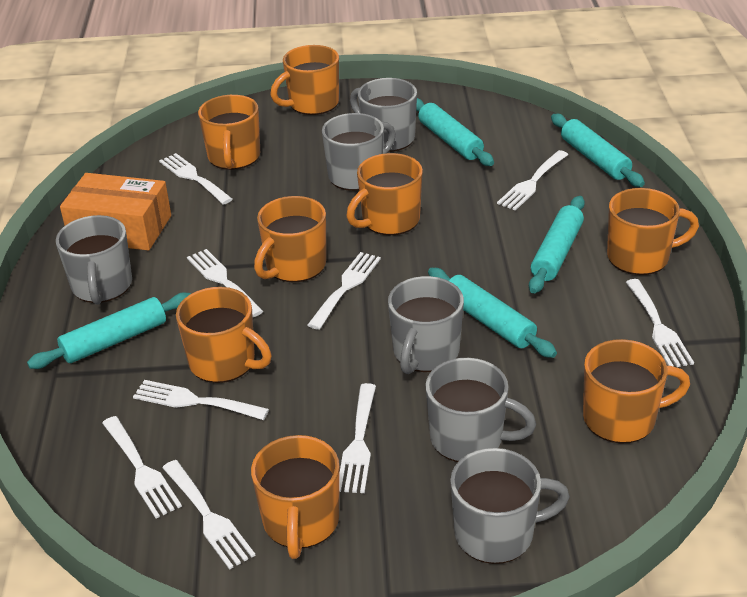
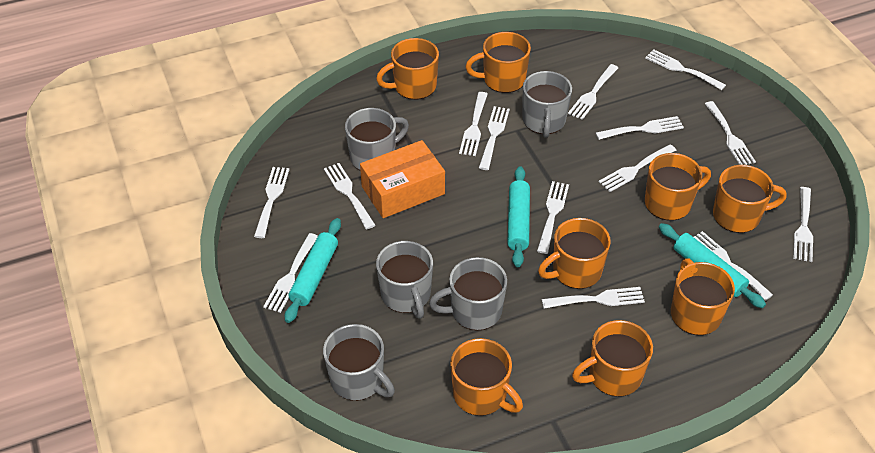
grey mug: 6 -> 5
turquoise rolling pin: 5 -> 3
white fork: 9 -> 14

